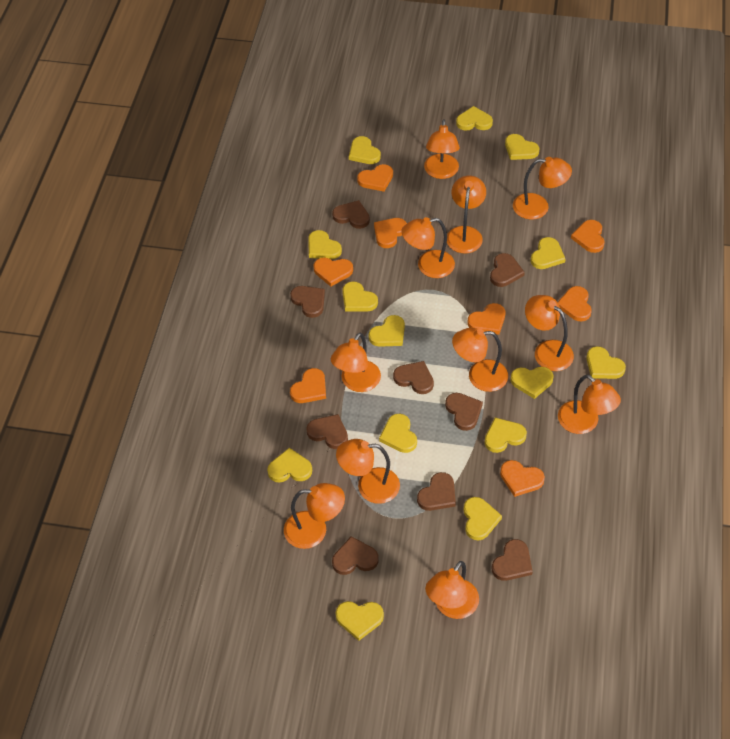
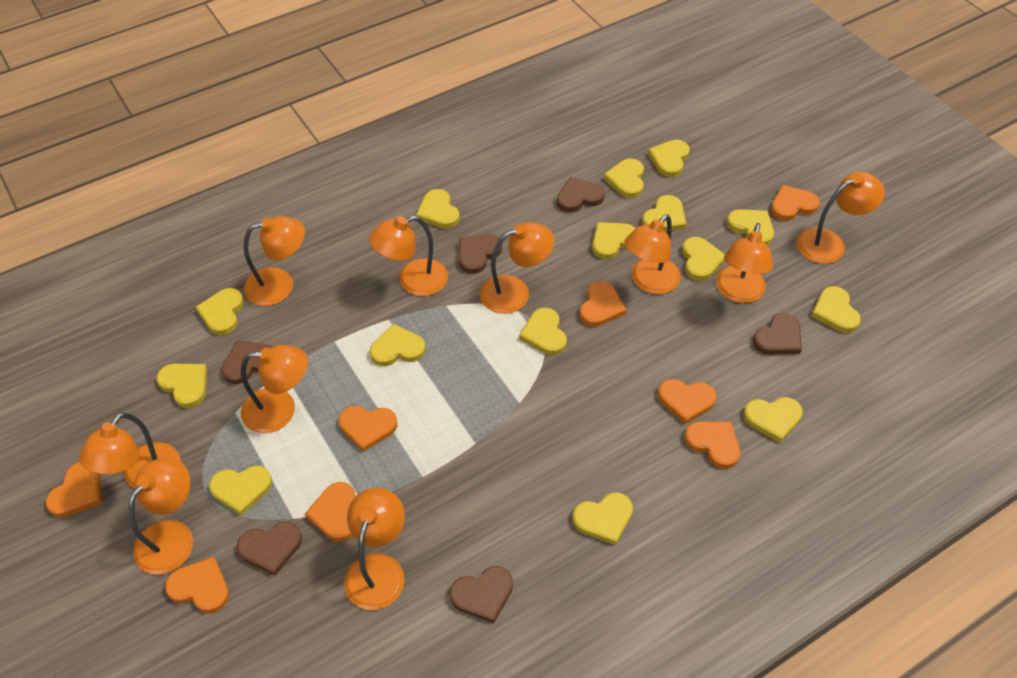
brown heart: 9 -> 6
orange lamp: 11 -> 10
yellow heart: 14 -> 15

